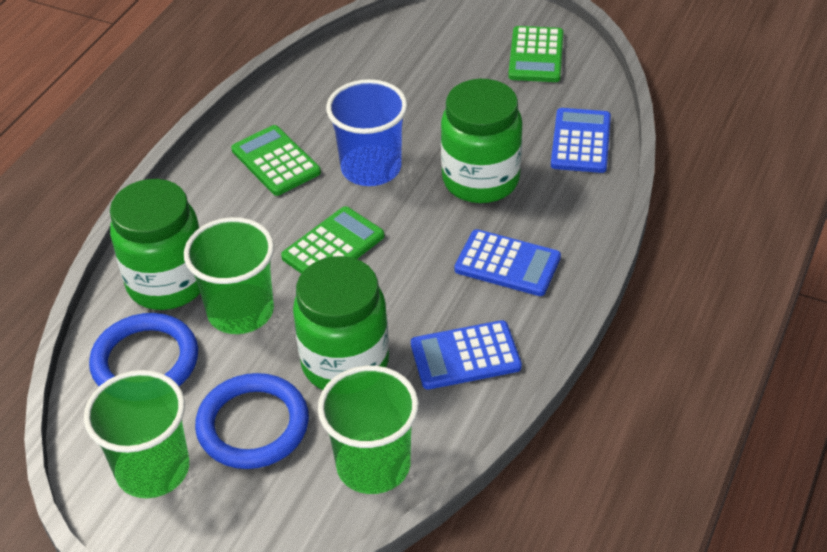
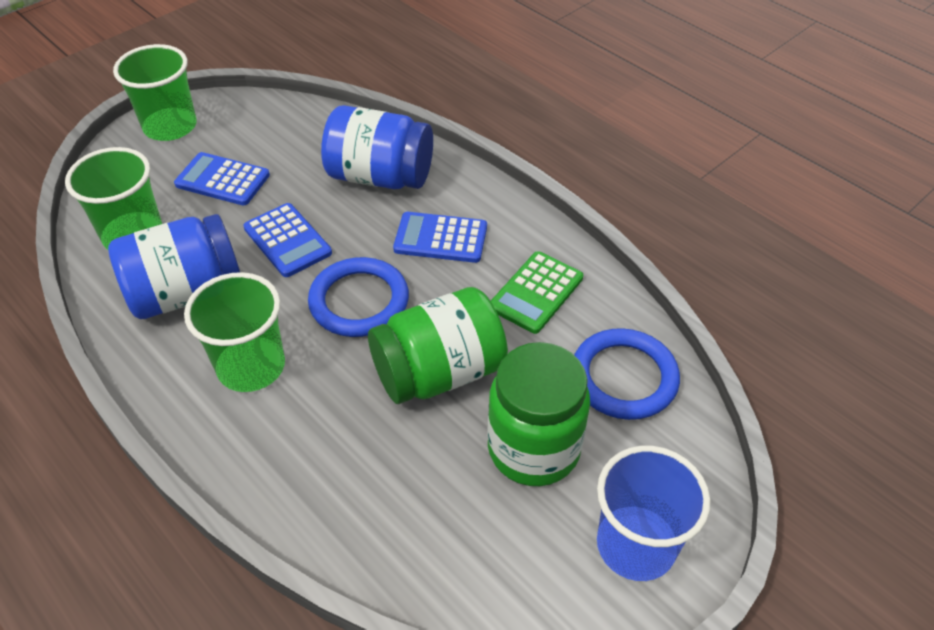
blue jar: 0 -> 2
green calculator: 3 -> 1
green jar: 3 -> 2

